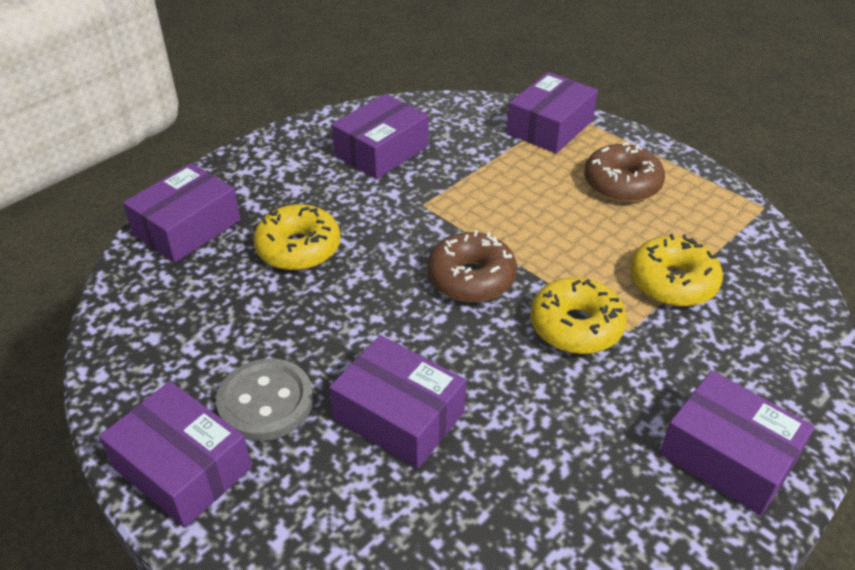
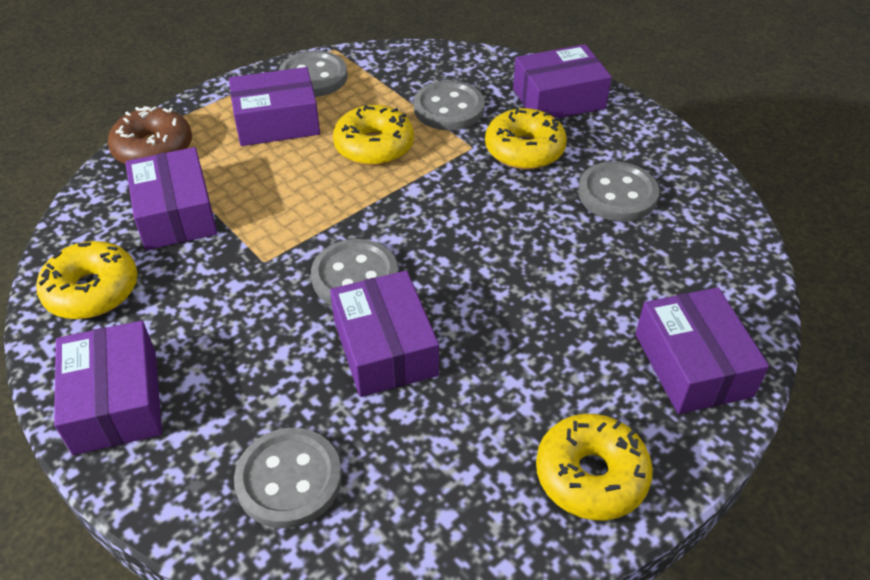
brown donut: 2 -> 1
grey button: 1 -> 5
yellow donut: 3 -> 4

